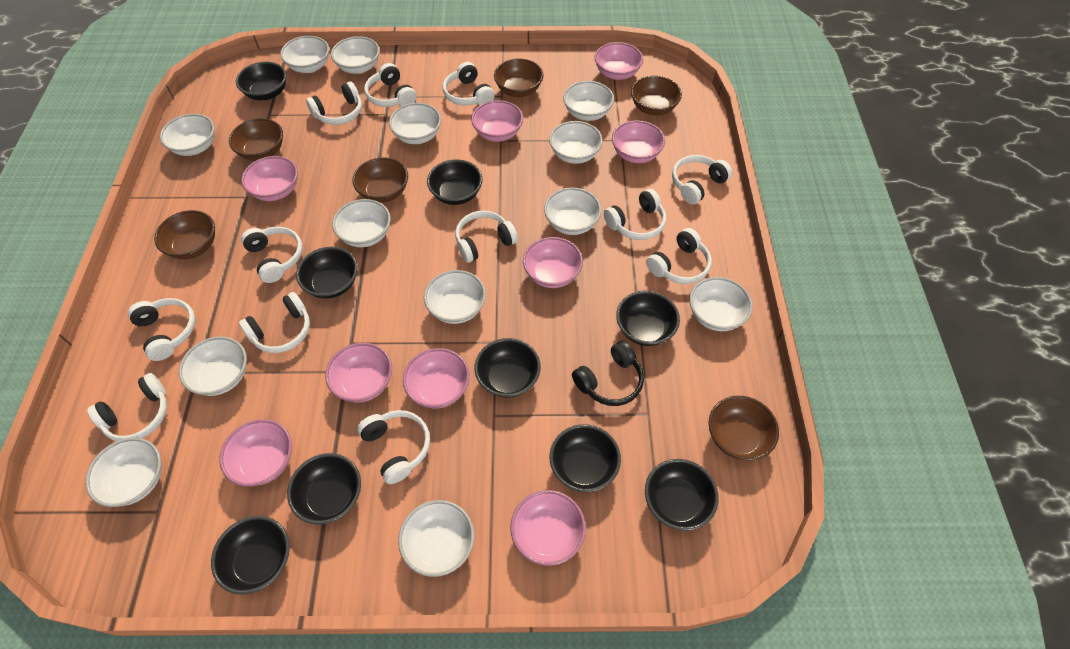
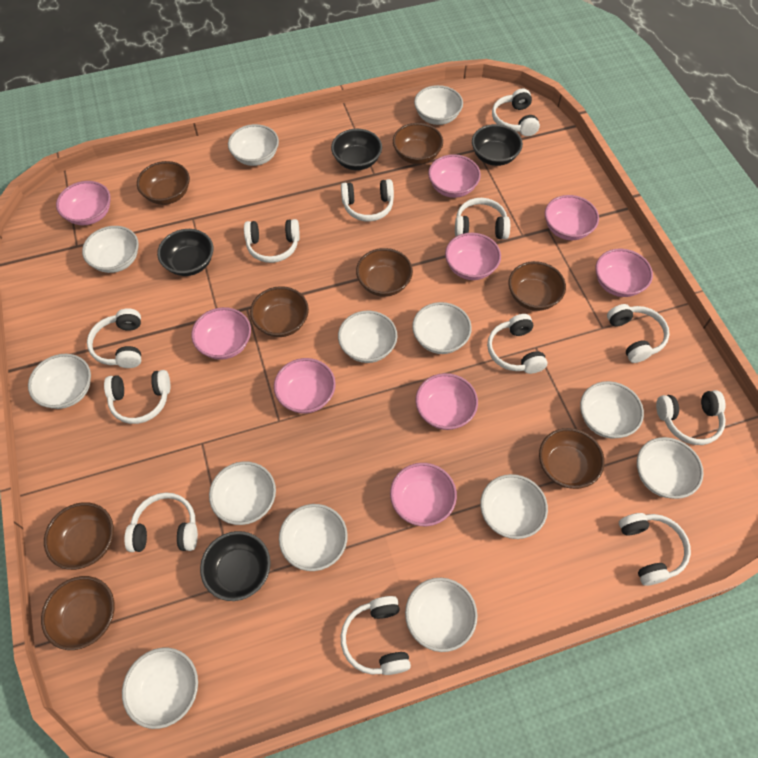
black bowl: 9 -> 4
black headphones: 1 -> 0
brown bowl: 6 -> 8

